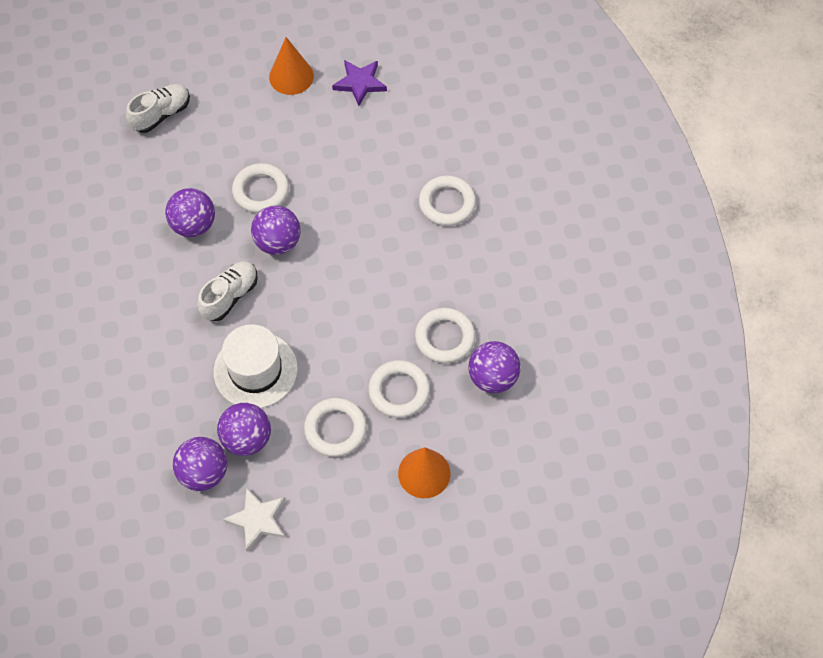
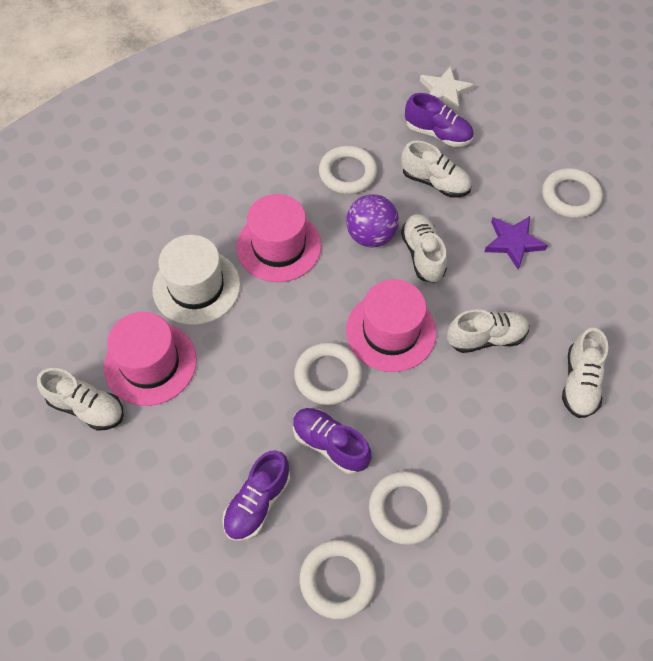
orange cone: 2 -> 0
pink hat: 0 -> 3
purple ball: 5 -> 1
purple shoe: 0 -> 3
white shoe: 2 -> 5

